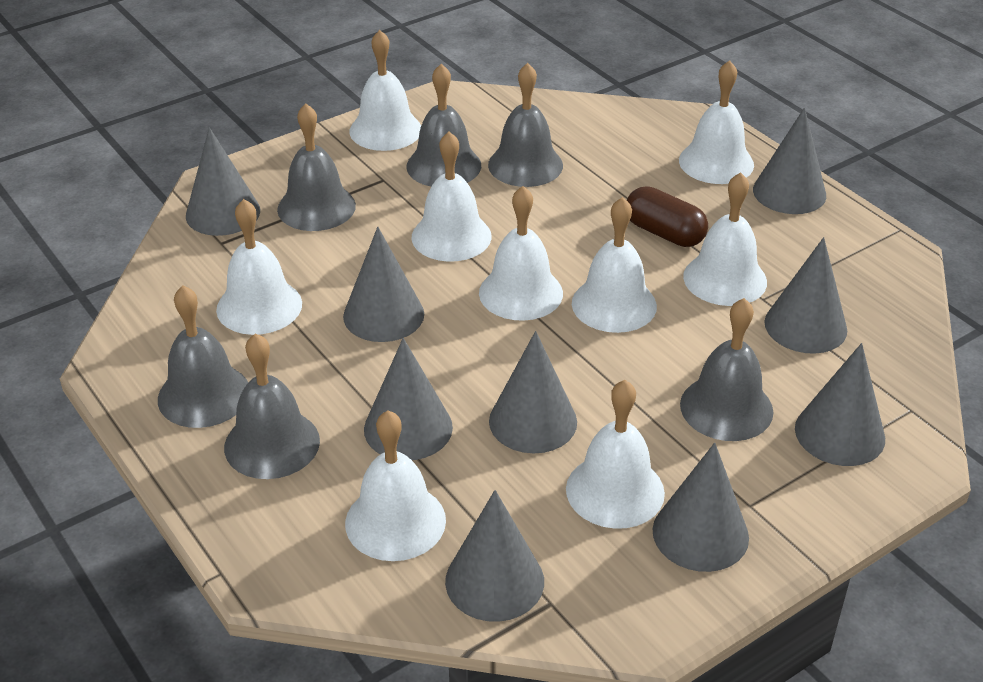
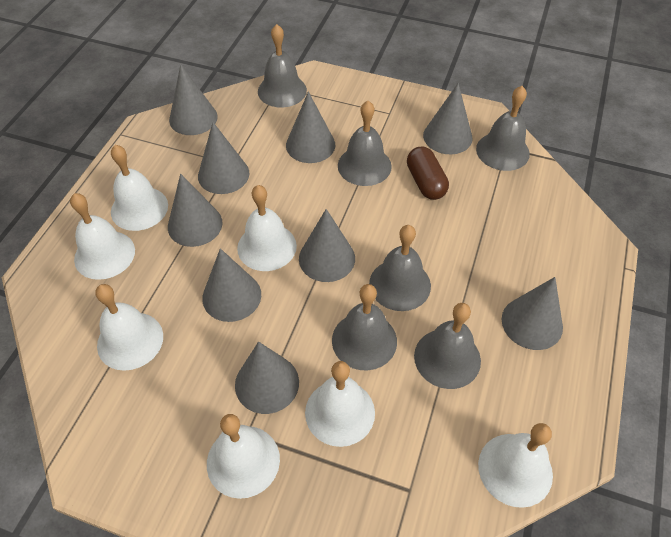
white bell: 9 -> 7

